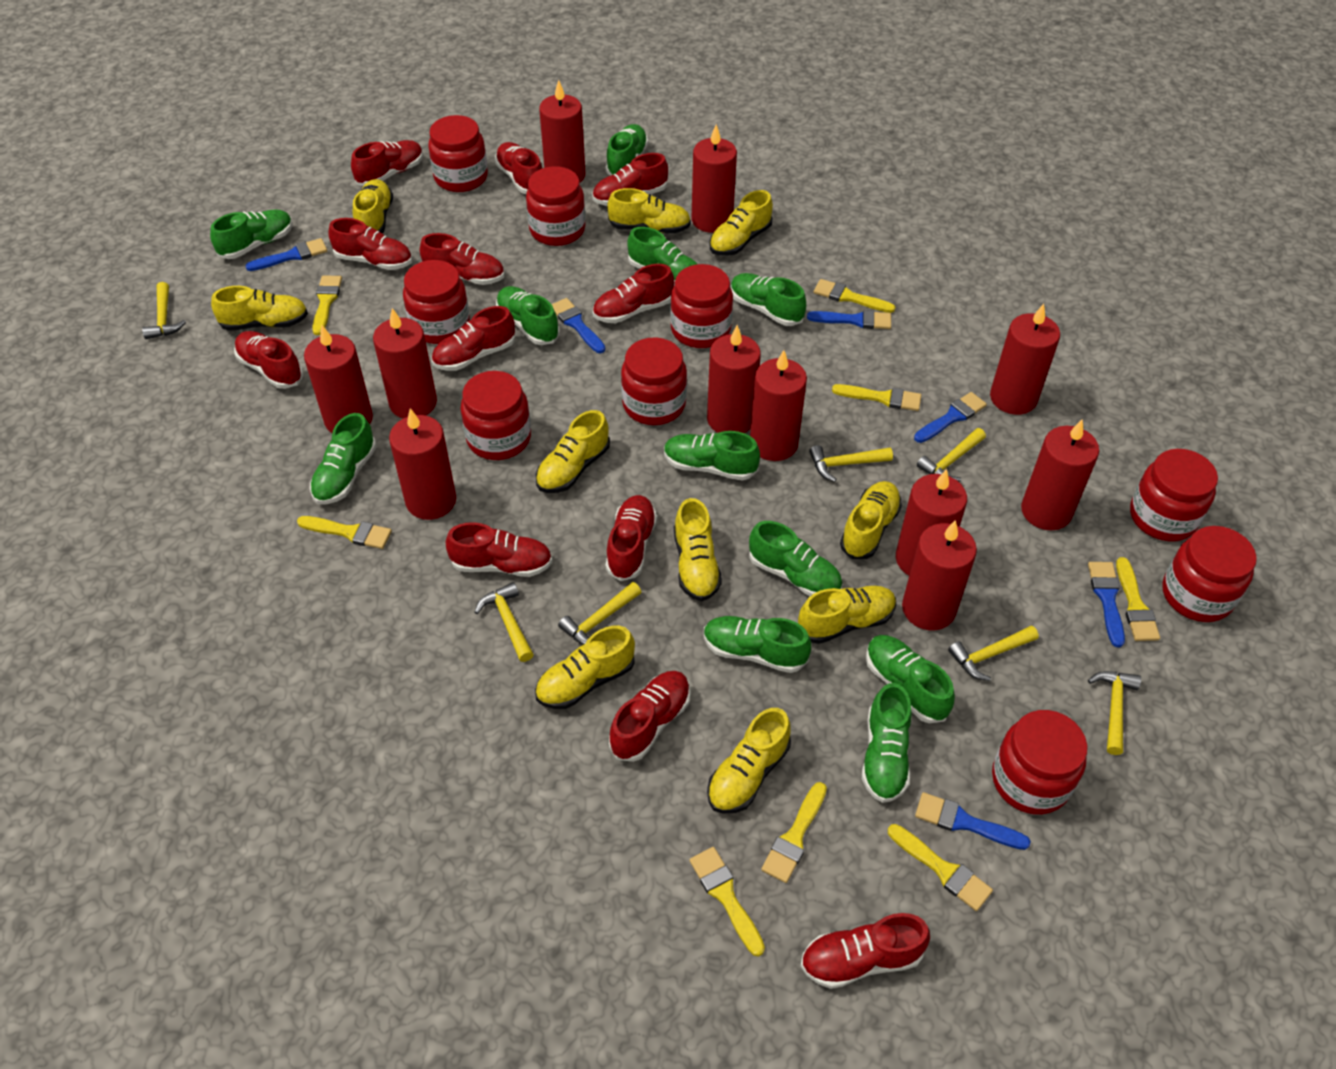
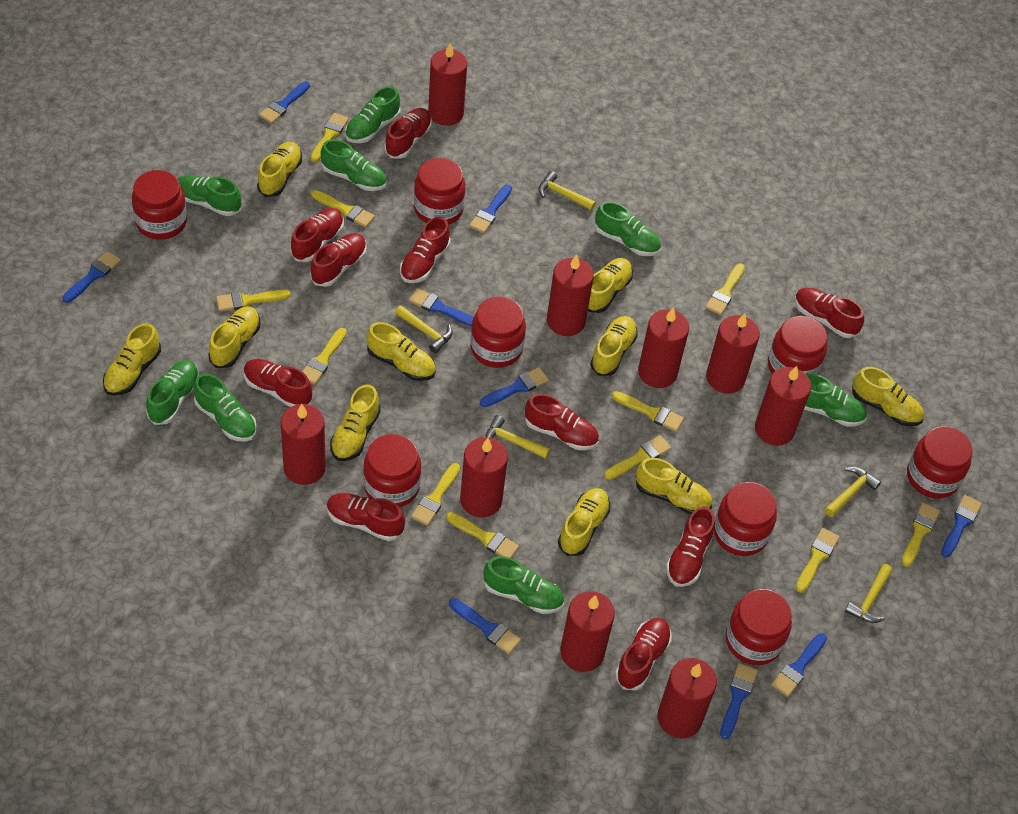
blue brush: 6 -> 9
green shoe: 11 -> 8
red candle: 11 -> 9
red jar: 9 -> 8
red shoe: 12 -> 10
yellow brush: 8 -> 11
yellow hammer: 7 -> 5

